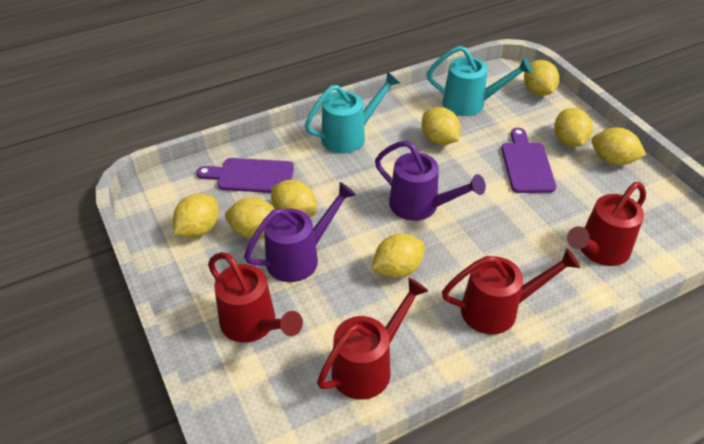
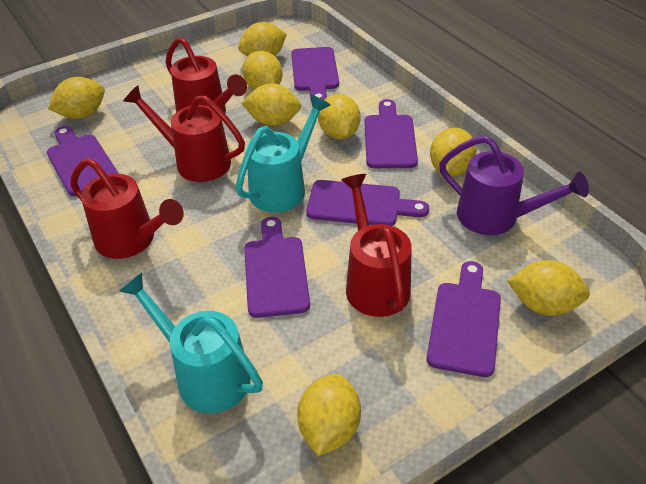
purple cutting board: 2 -> 6
purple watering can: 2 -> 1

